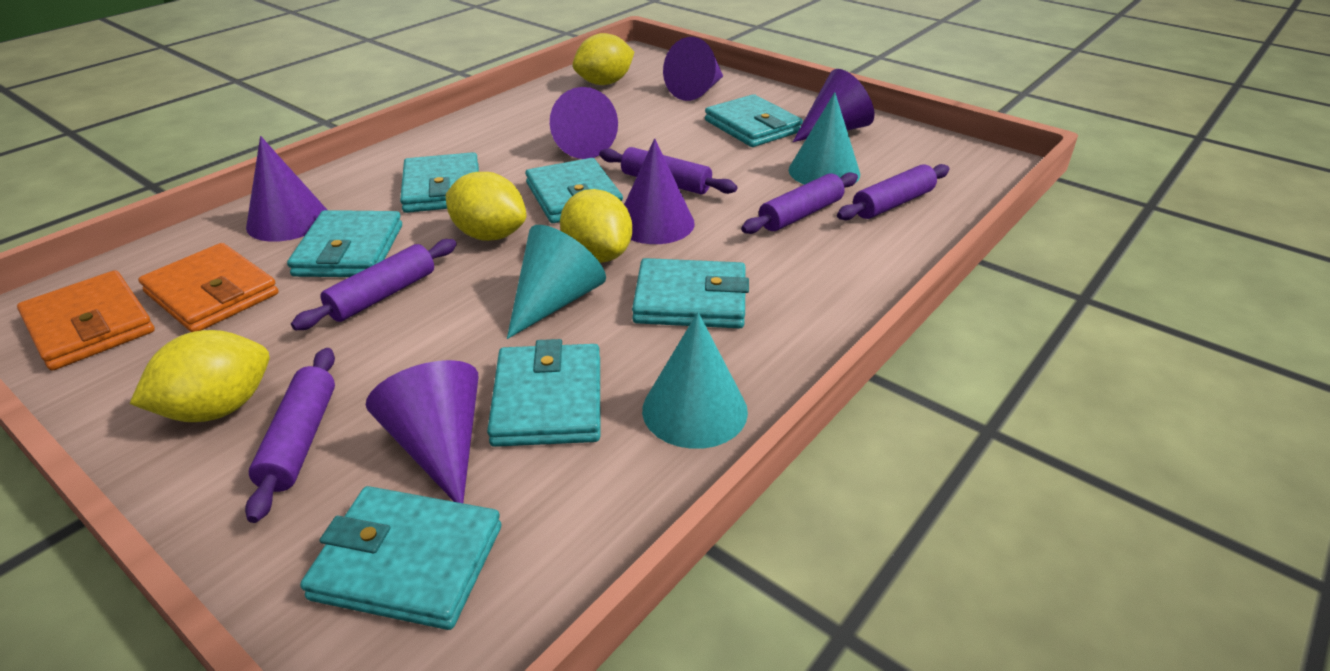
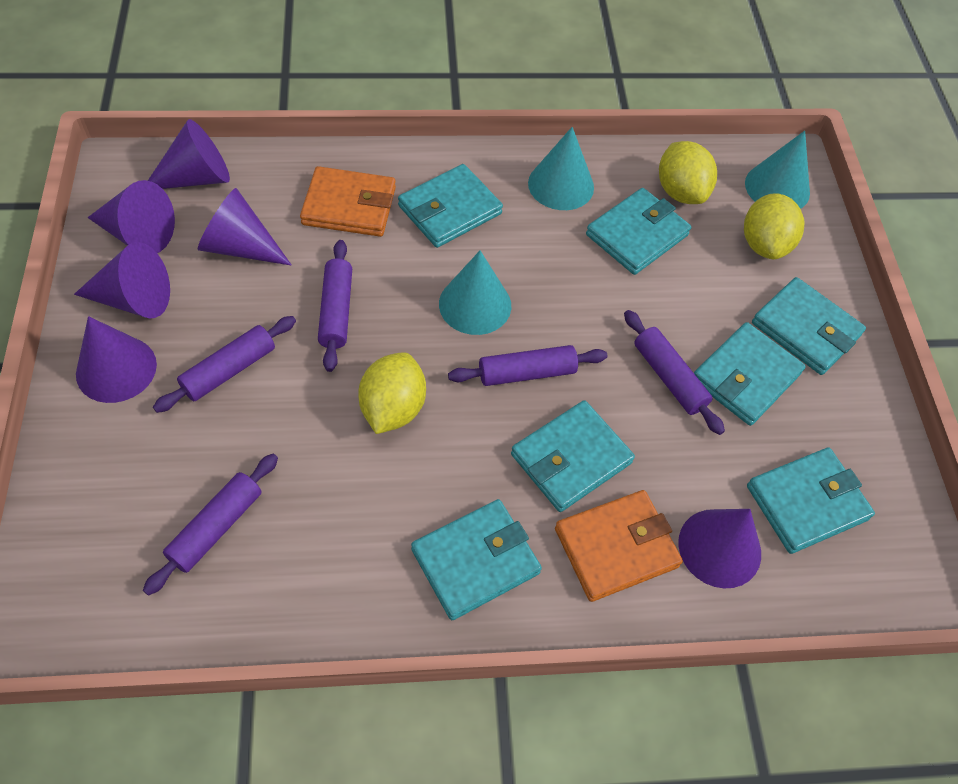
yellow lemon: 4 -> 3

